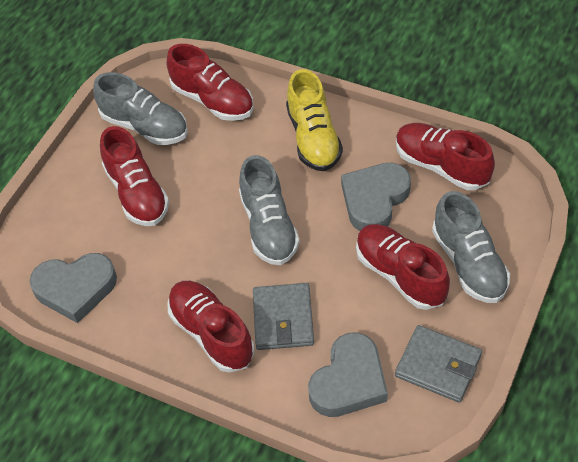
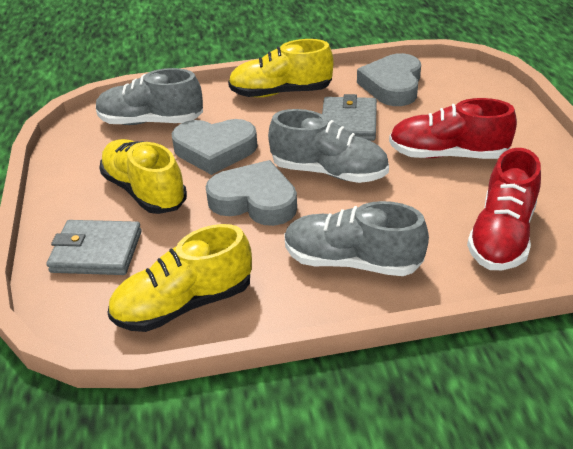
red shoe: 5 -> 2
yellow shoe: 1 -> 3

